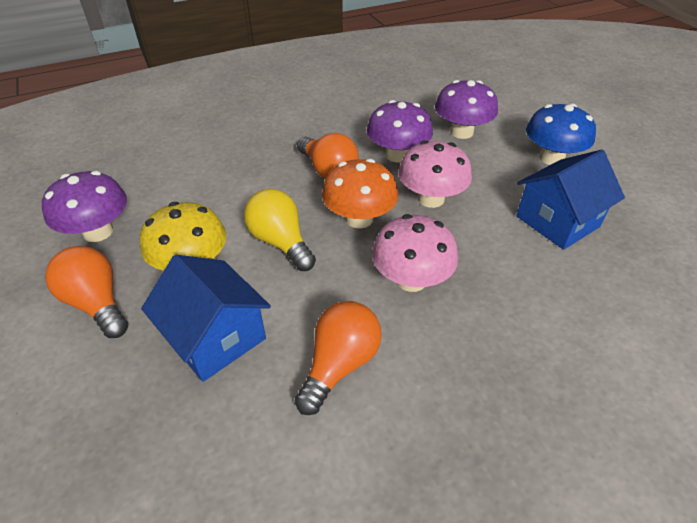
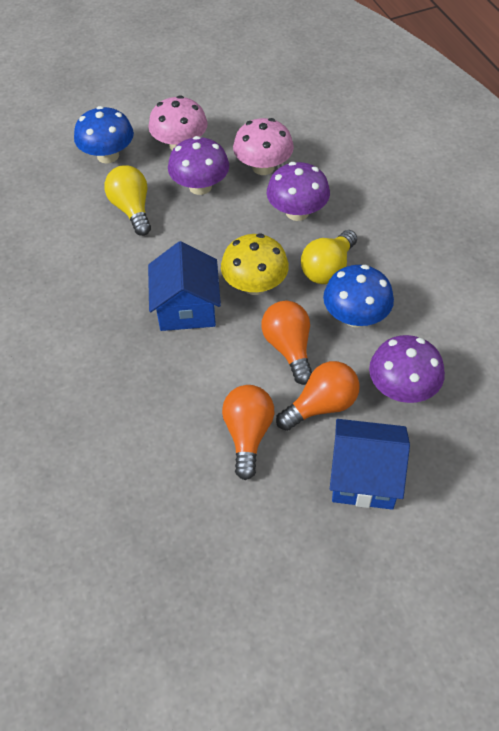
blue mushroom: 1 -> 2
orange mushroom: 1 -> 0
yellow light bulb: 1 -> 2

